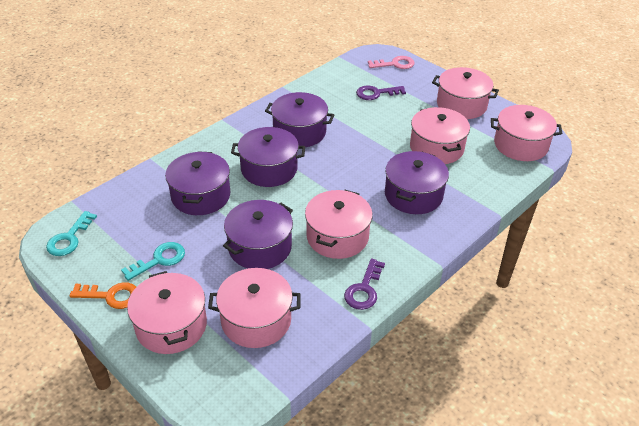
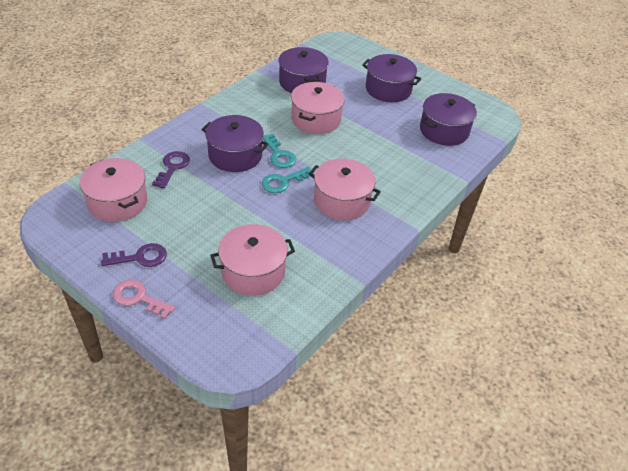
orange key: 1 -> 0
pink pot: 6 -> 4
purple pot: 5 -> 4

